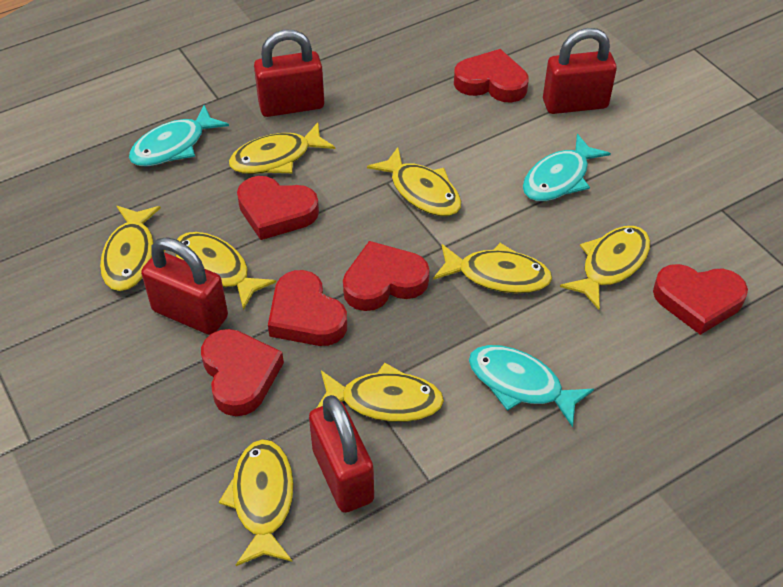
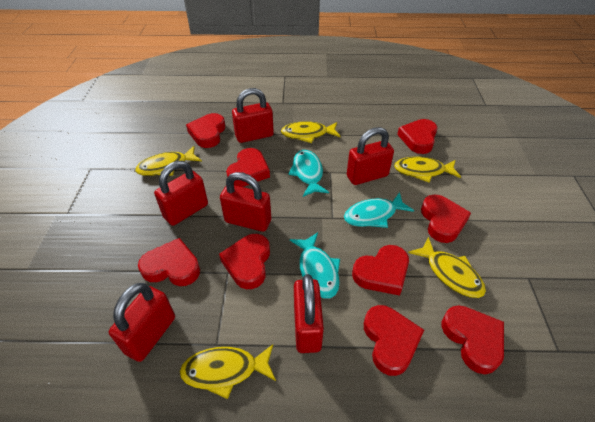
red heart: 6 -> 9
red padlock: 4 -> 6
yellow fish: 8 -> 5

